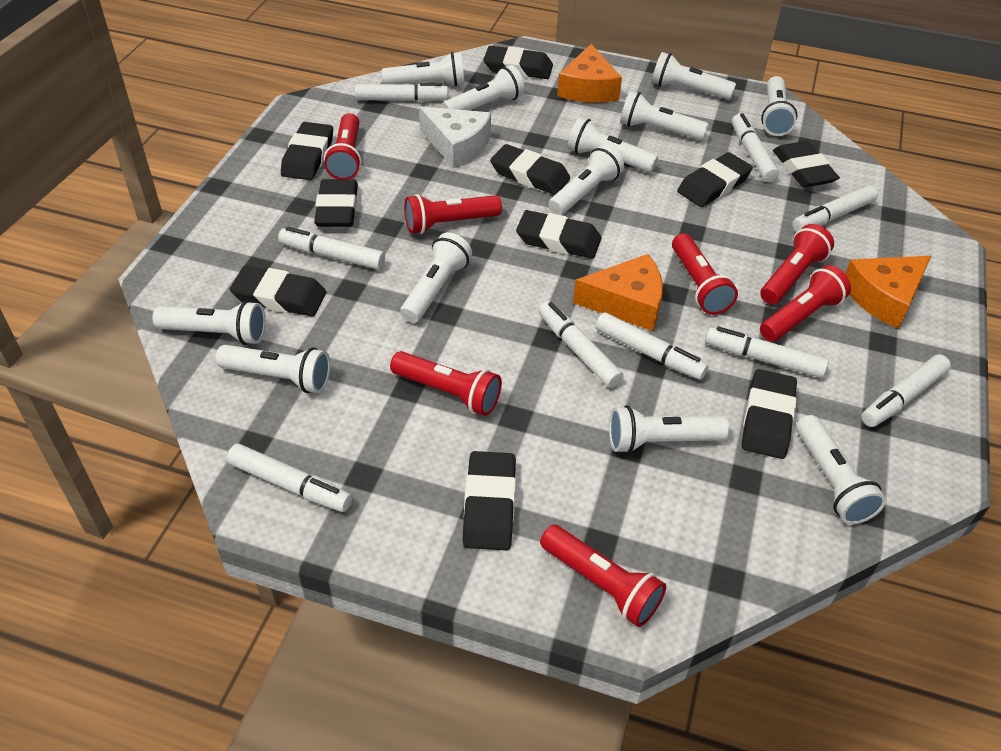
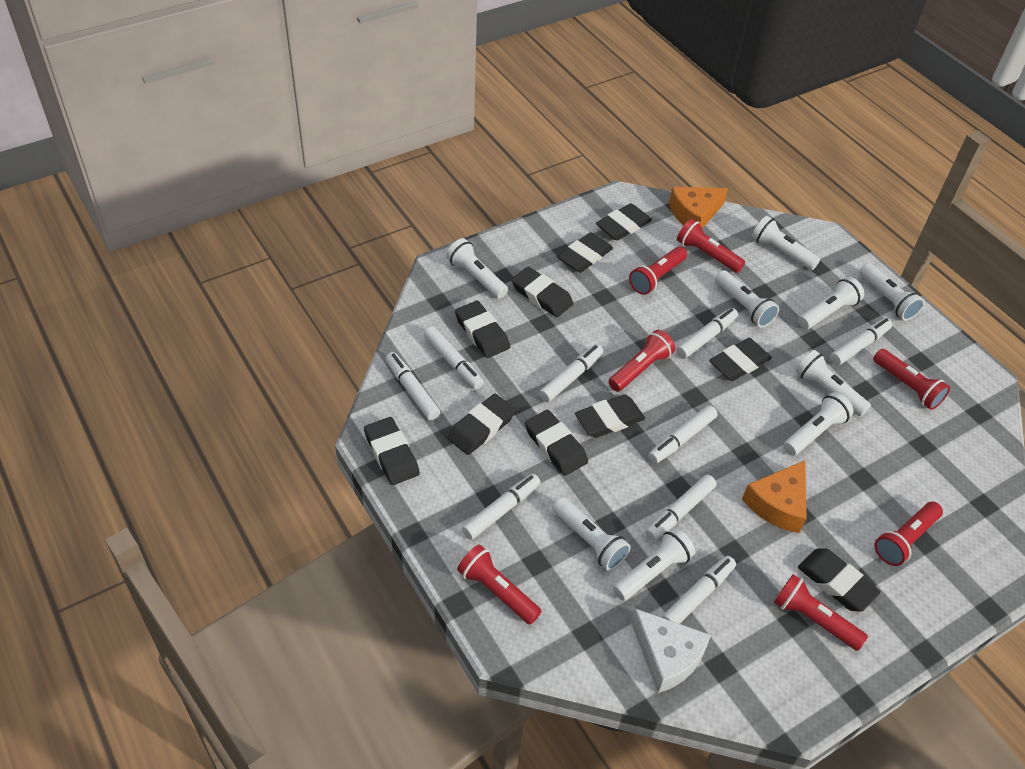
orange cheese: 3 -> 2
white flashlight: 12 -> 9

